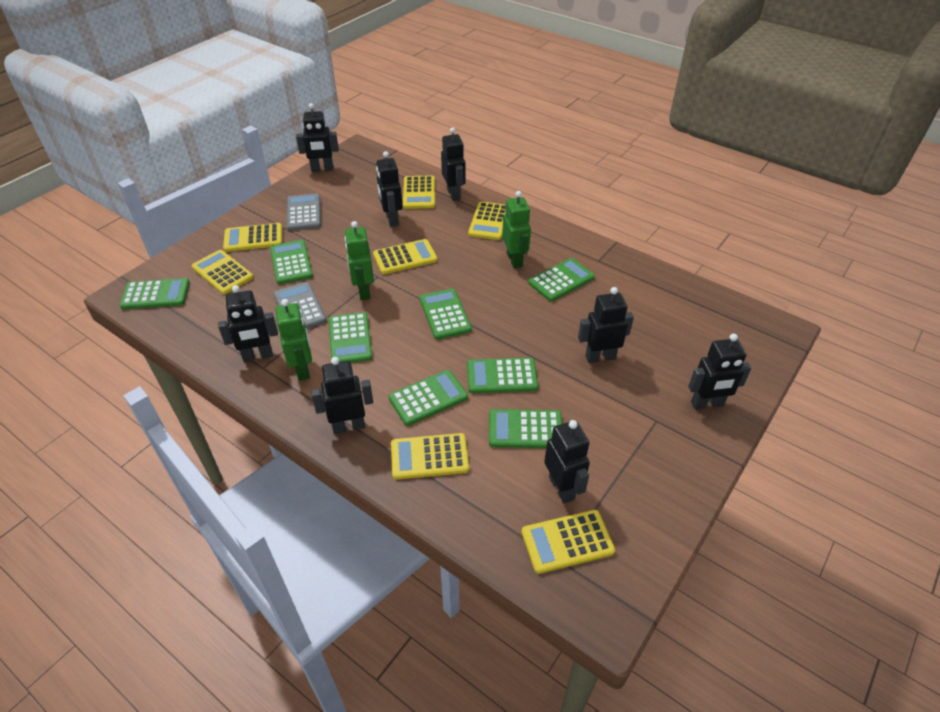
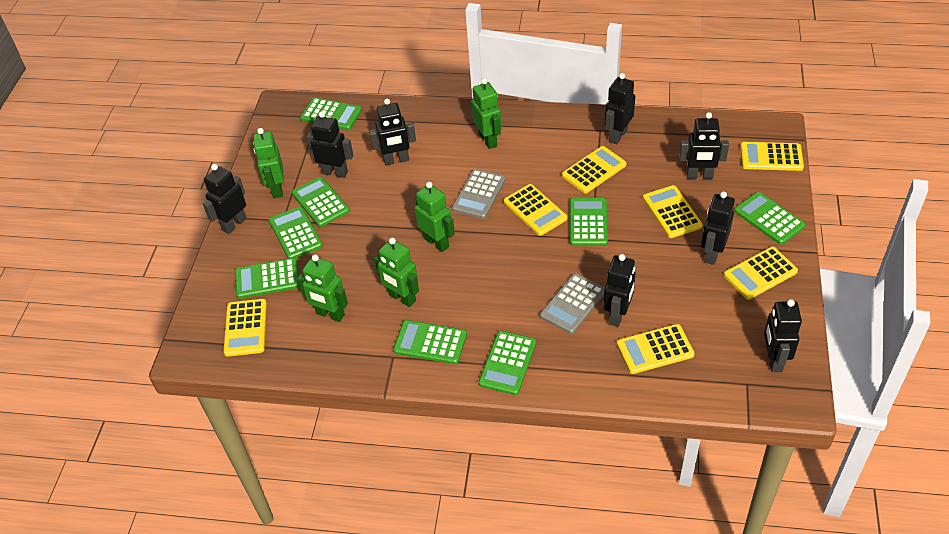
green robot: 3 -> 5

